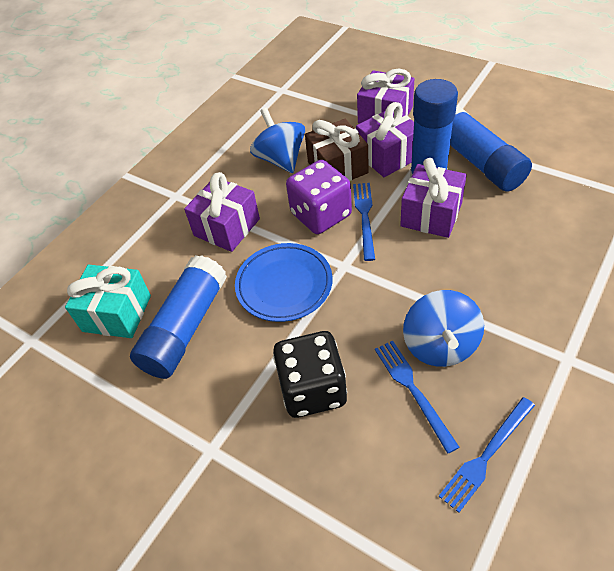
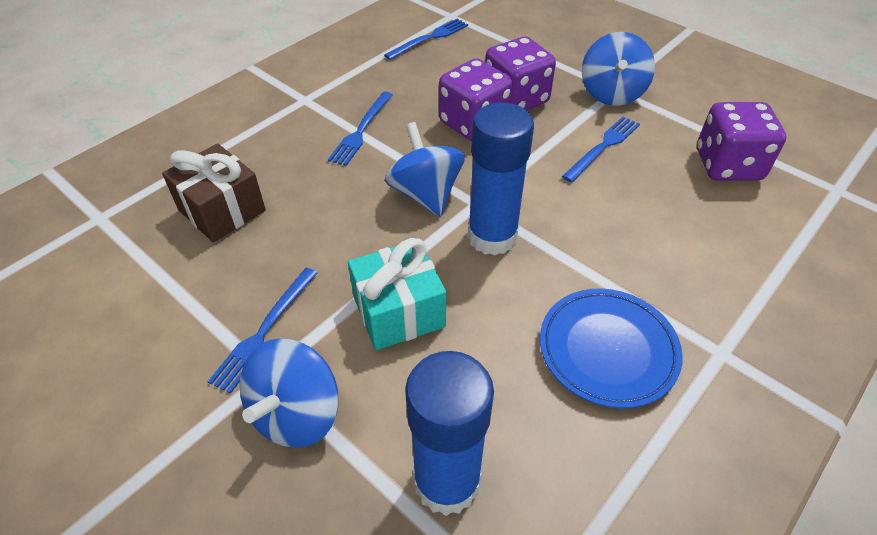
black dice: 1 -> 0
blue fork: 3 -> 4
blue glue stick: 3 -> 2
blue spinning top: 2 -> 3
purple dice: 1 -> 3
purple gift: 4 -> 0

